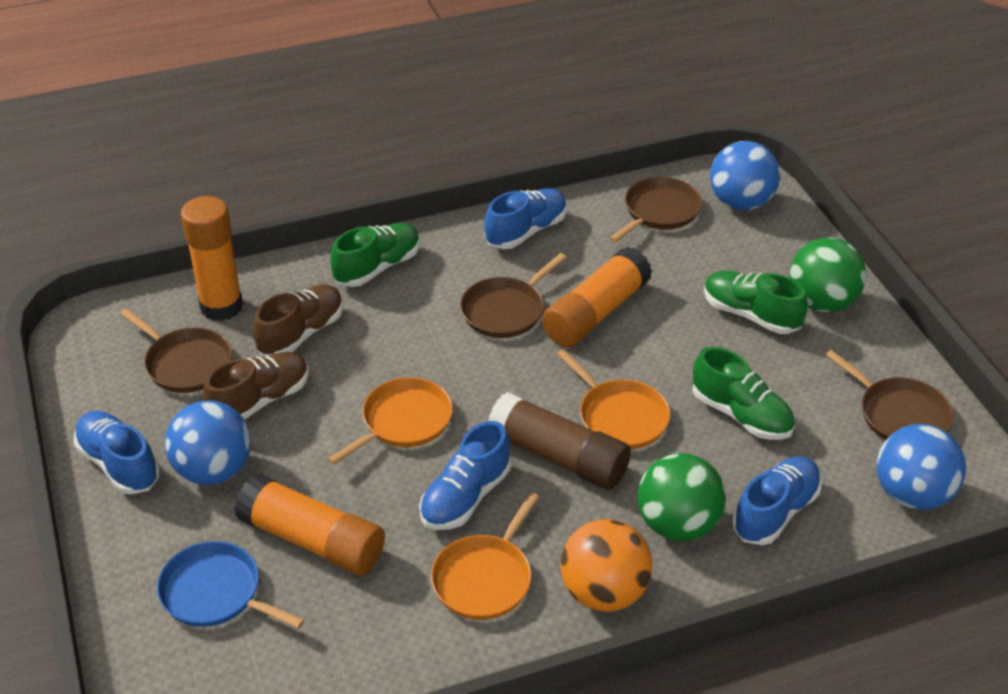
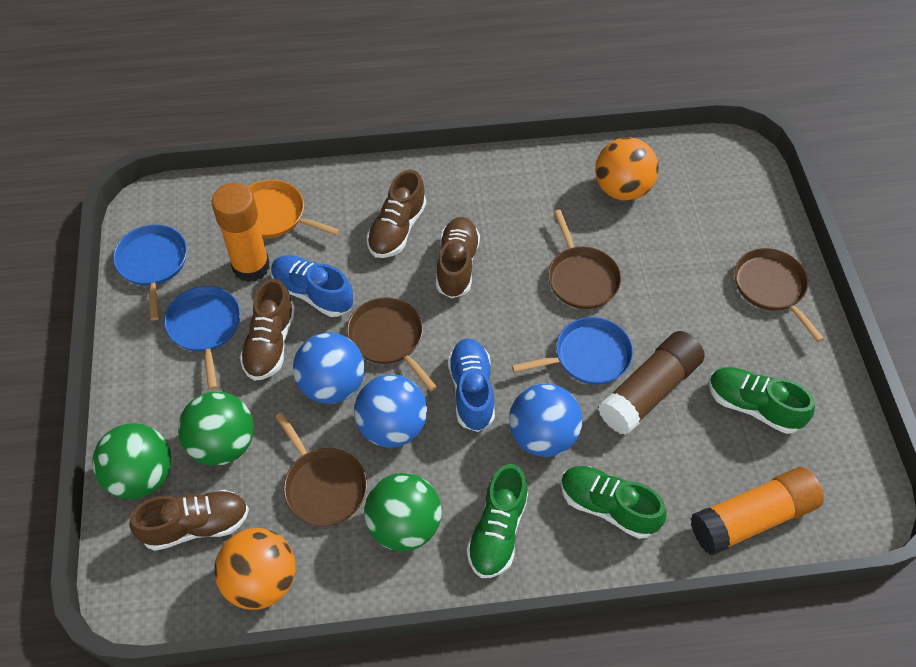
blue pan: 1 -> 3
blue shoe: 4 -> 2
brown shoe: 2 -> 4
green ball: 2 -> 3
orange ball: 1 -> 2
orange glue stick: 3 -> 2
orange pan: 3 -> 1

